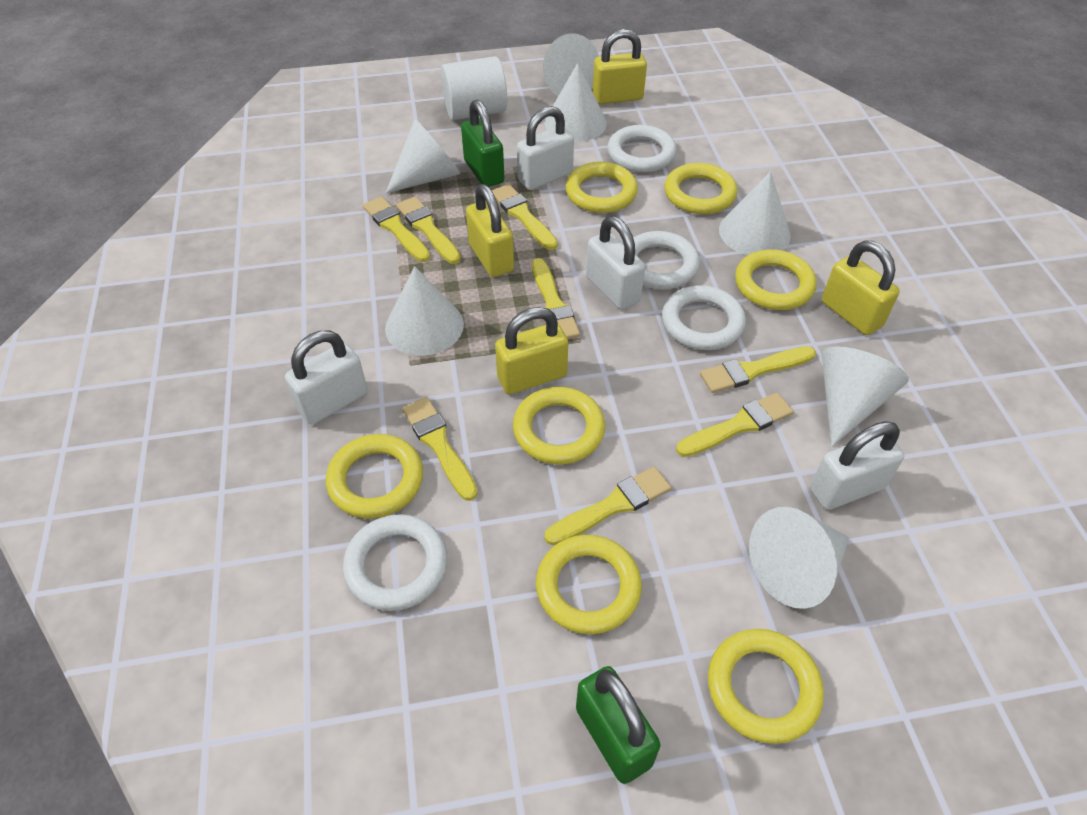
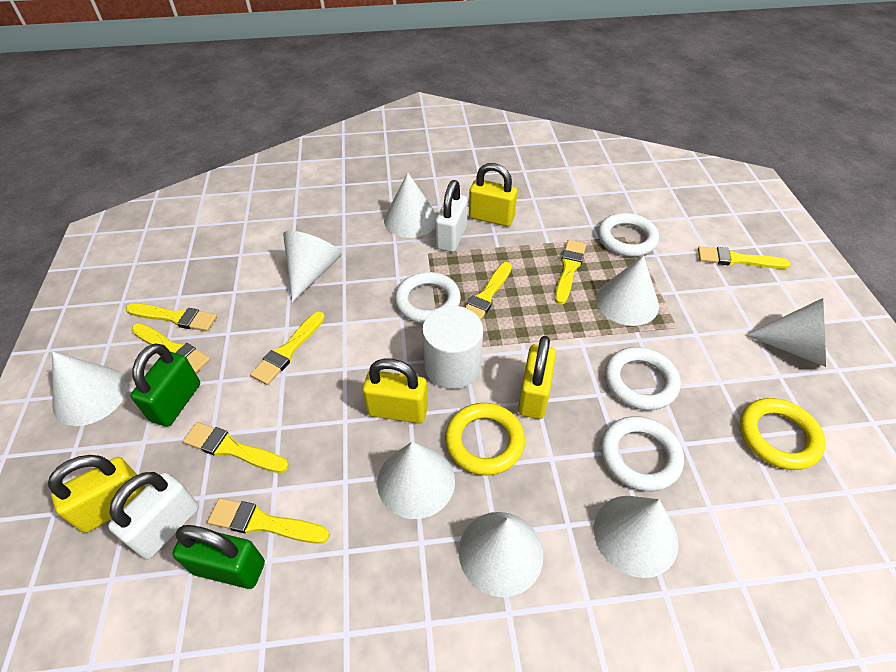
white cone: 7 -> 8
white padlock: 4 -> 2
yellow ring: 7 -> 2

